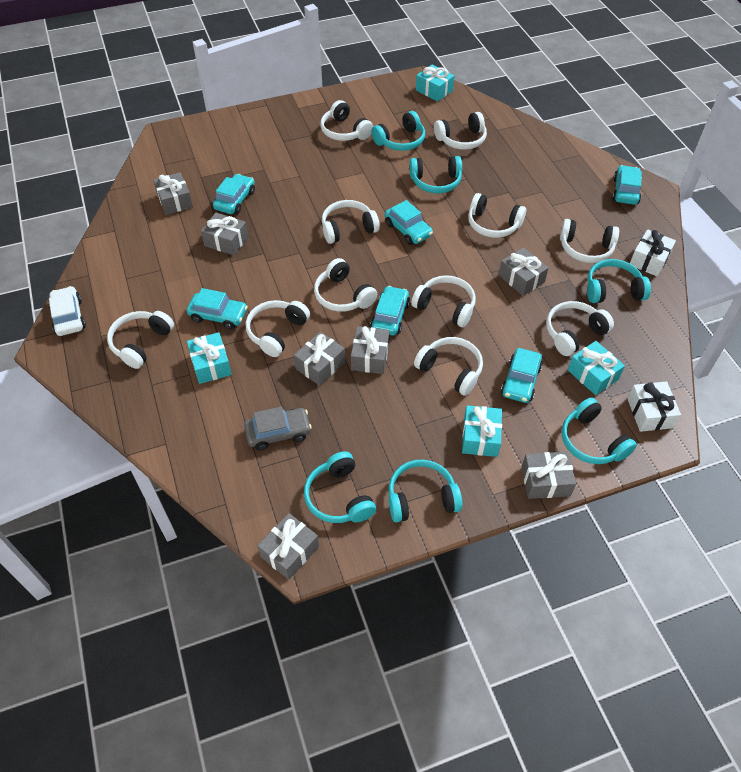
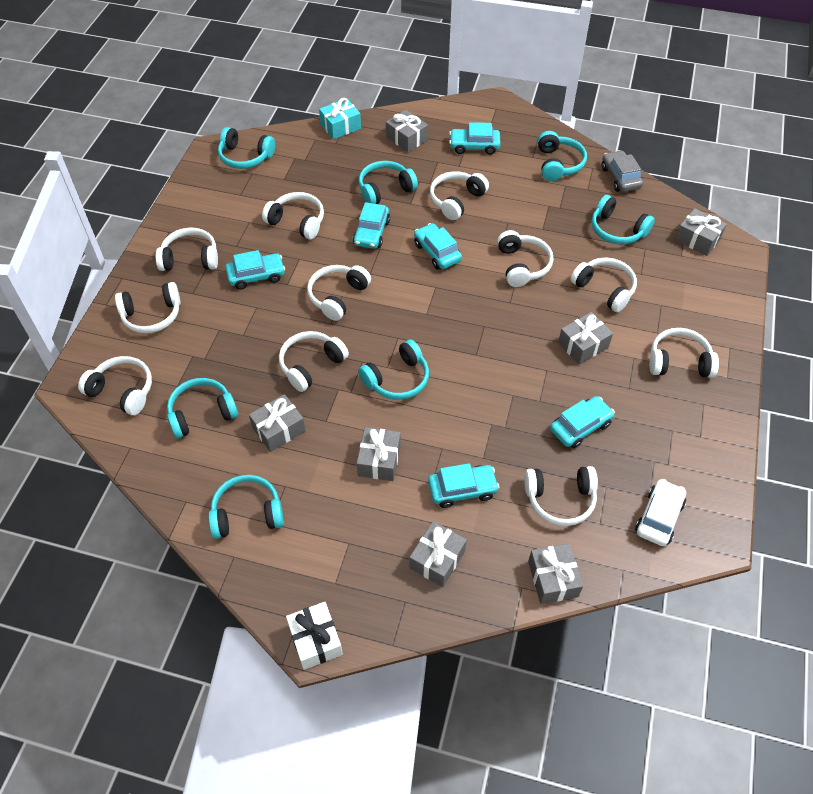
turquoise gift: 4 -> 1
turquoise headphones: 6 -> 7
white gift: 2 -> 1

